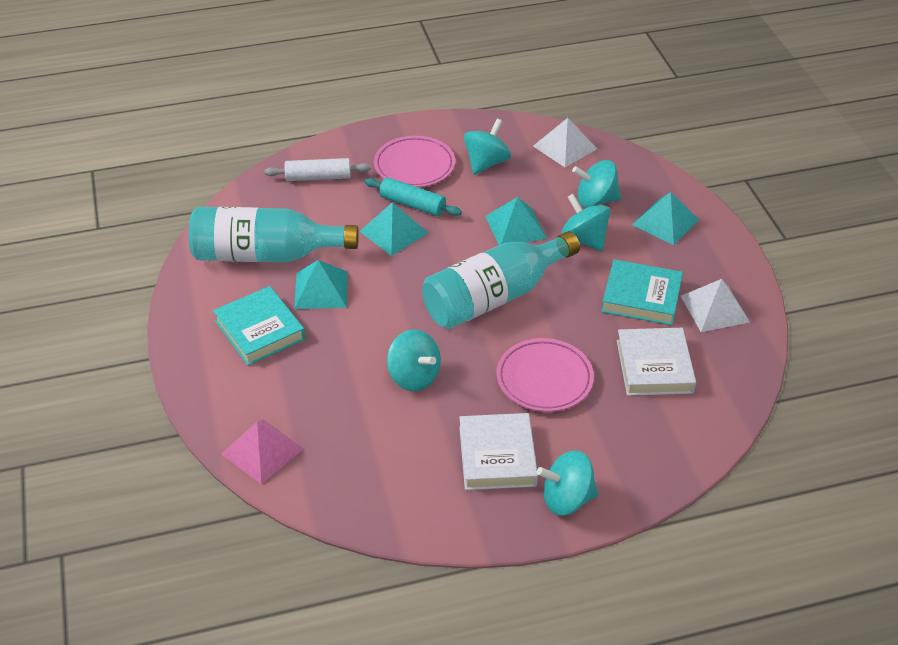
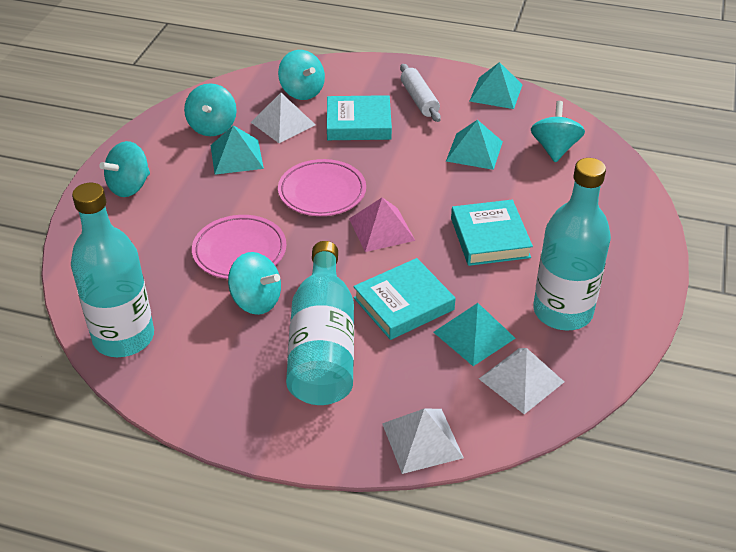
turquoise book: 2 -> 3
turquoise bottle: 2 -> 3
turquoise rolling pin: 1 -> 0
white book: 2 -> 0
white pyramid: 2 -> 3

